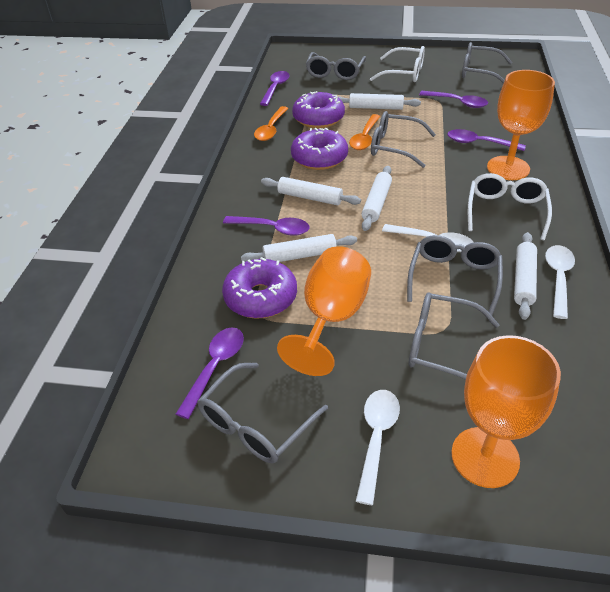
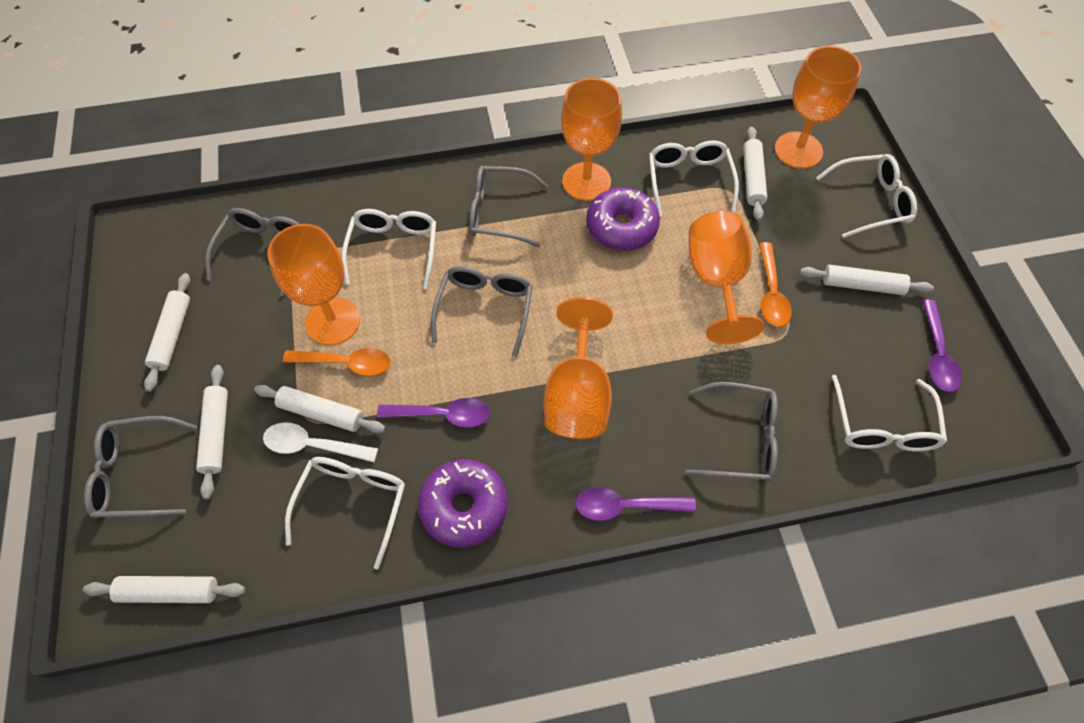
grey glasses: 6 -> 5
orange goblet: 3 -> 5
purple donut: 3 -> 2
purple spoon: 5 -> 3
white glasses: 2 -> 5
white rolling pin: 5 -> 6
white spoon: 3 -> 1

